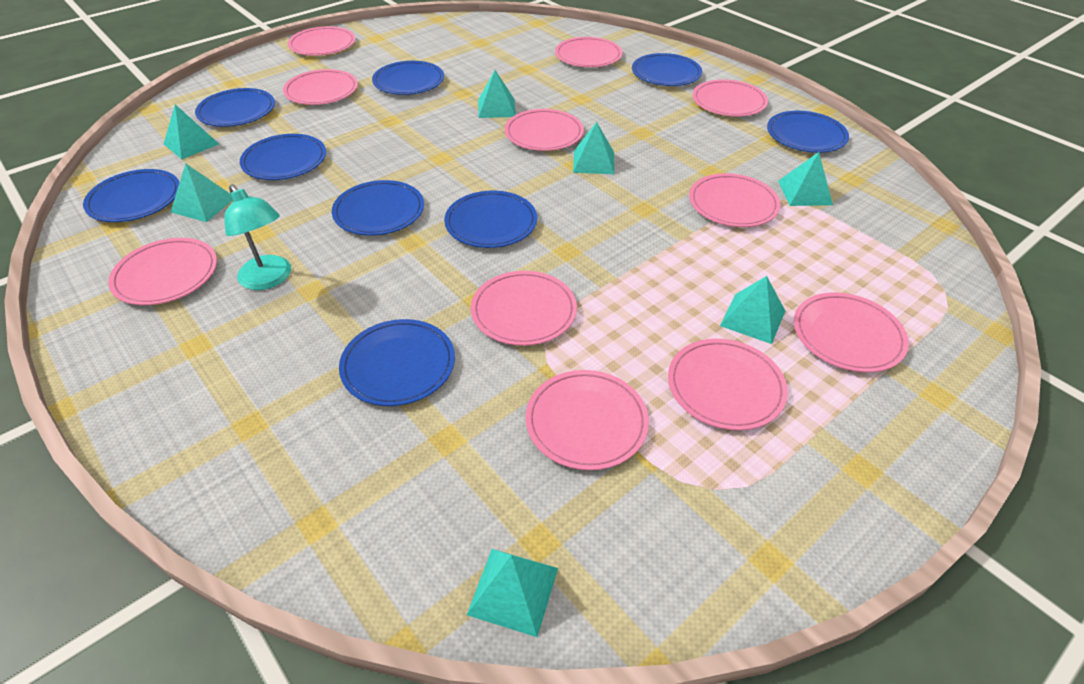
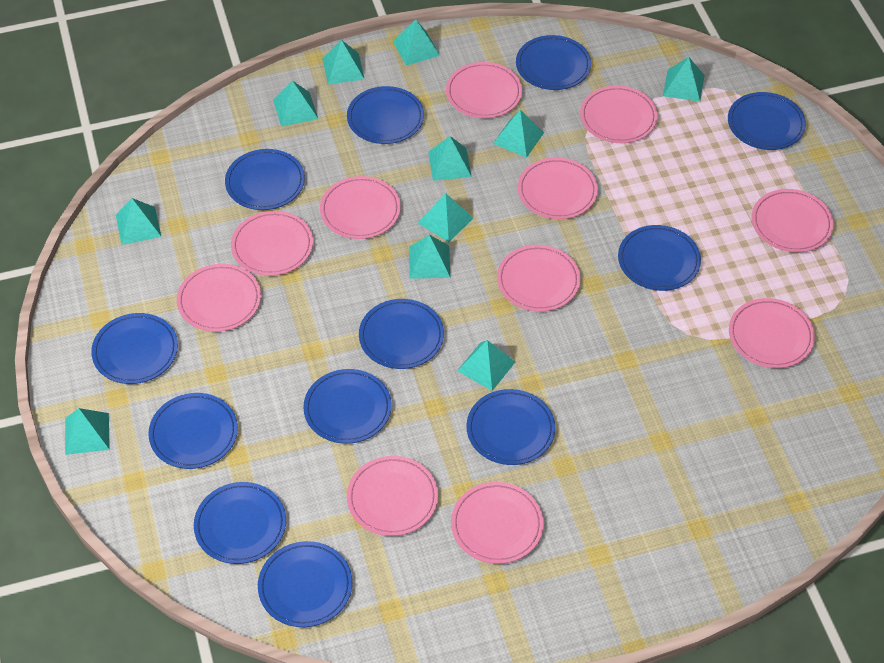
blue plate: 9 -> 12
turquoise lamp: 1 -> 0
turquoise pyramid: 7 -> 11

